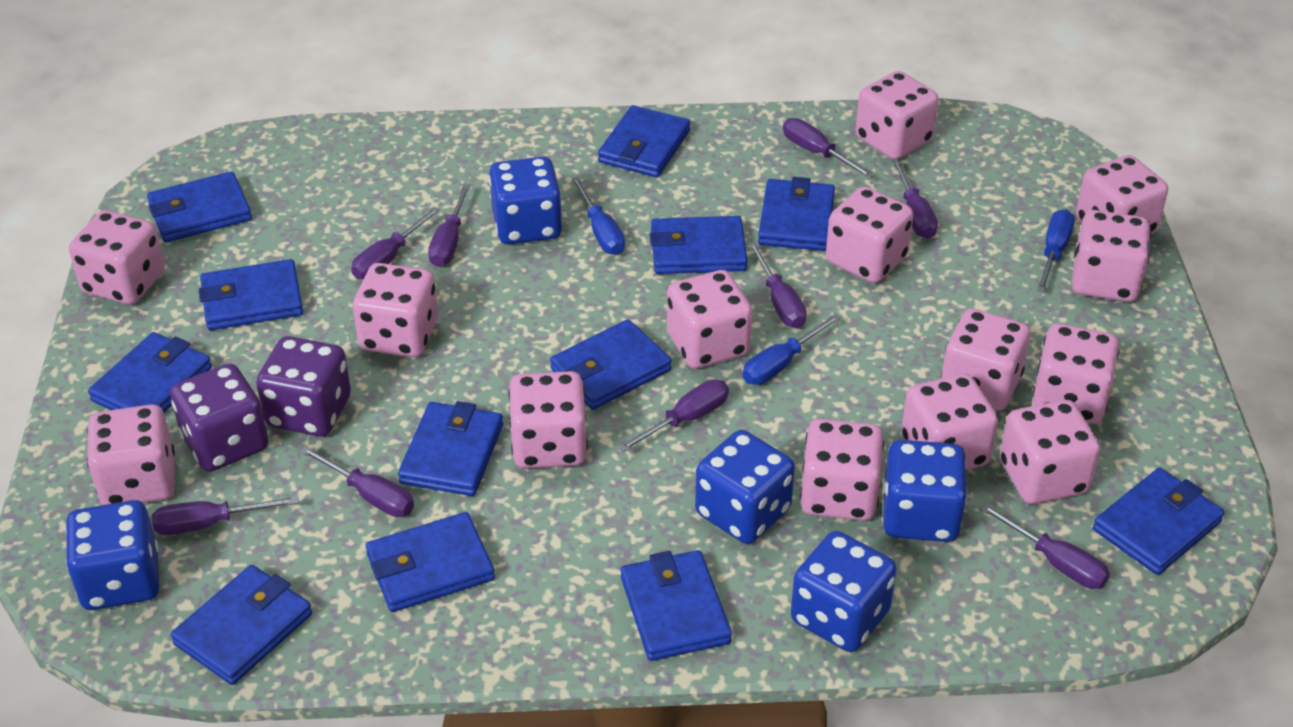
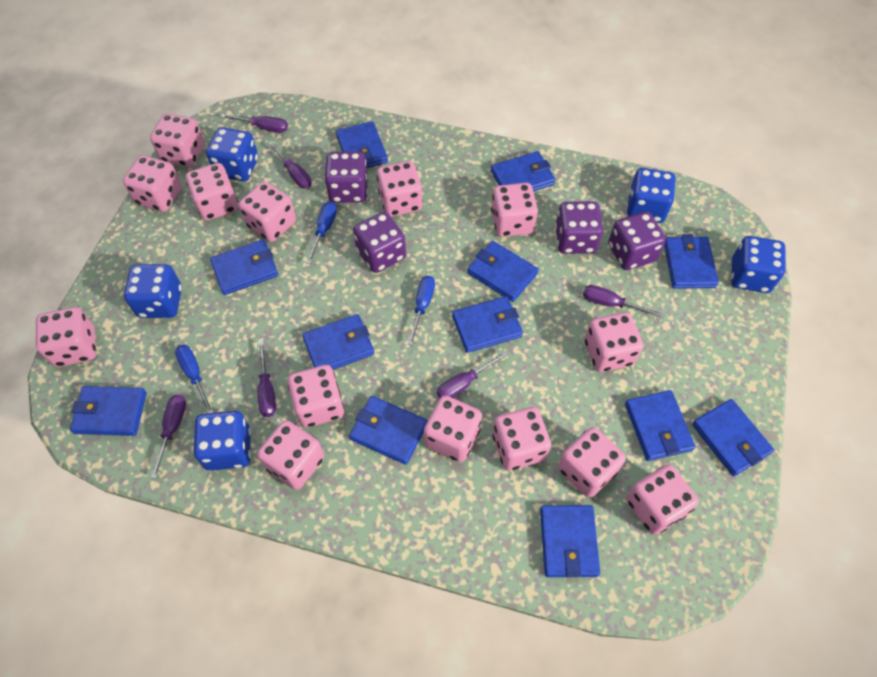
purple dice: 2 -> 4
purple screwdriver: 9 -> 6

